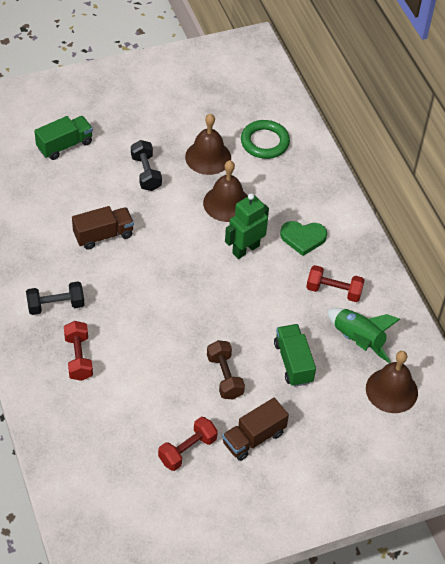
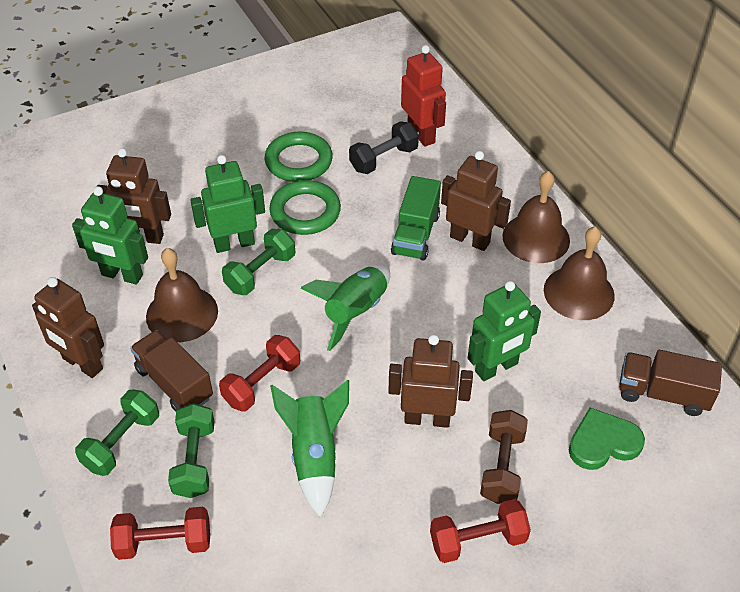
black dumbbell: 2 -> 1
brown robot: 0 -> 4
green dumbbell: 0 -> 3
green ring: 1 -> 2
green robot: 1 -> 3
green rocket: 1 -> 2
green truck: 2 -> 1
red robot: 0 -> 1

